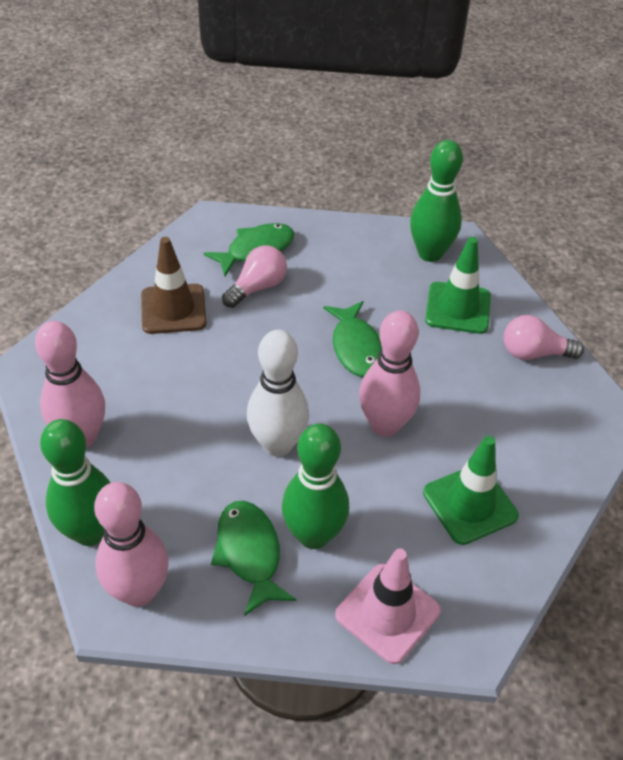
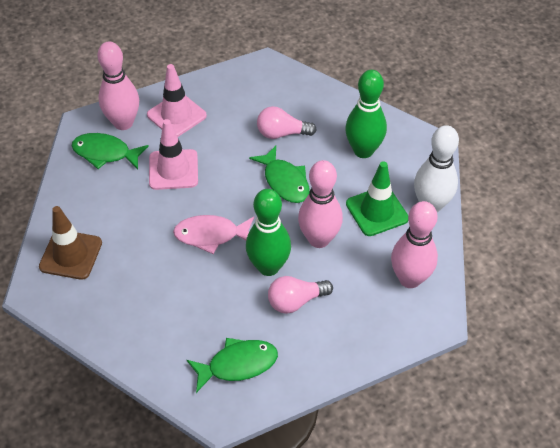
green bowling pin: 3 -> 2
green traffic cone: 2 -> 1
pink fish: 0 -> 1
pink traffic cone: 1 -> 2

